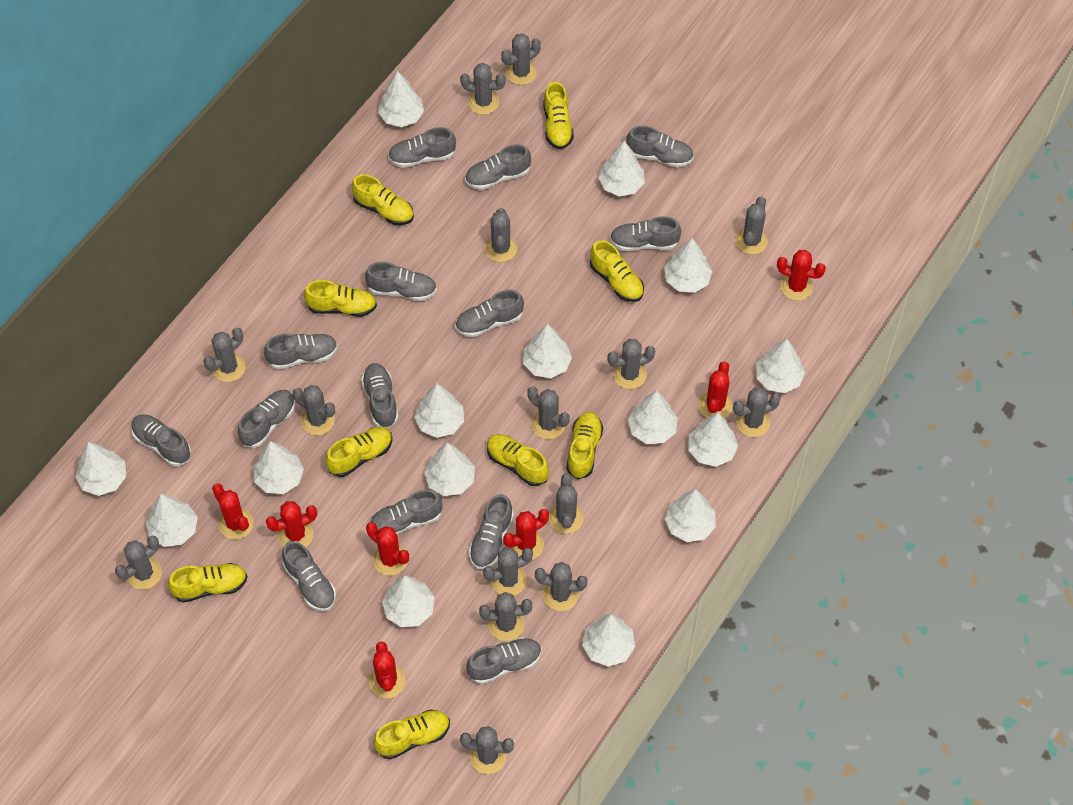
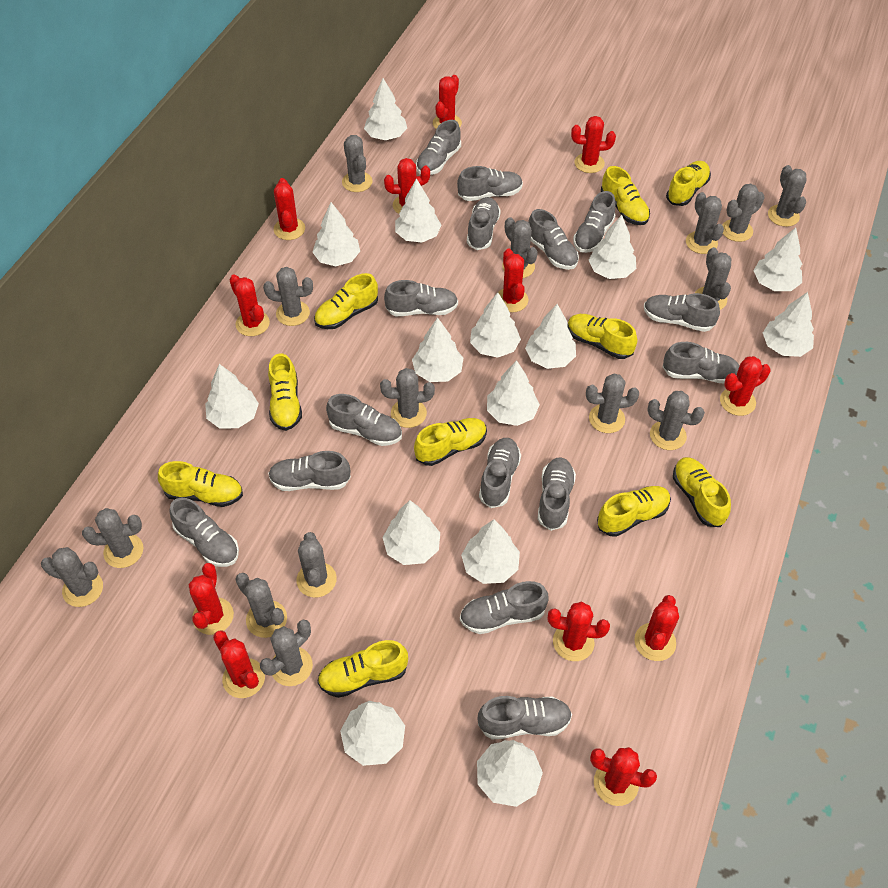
grey shoe: 14 -> 15
red cactus: 7 -> 12
yellow shoe: 9 -> 10

